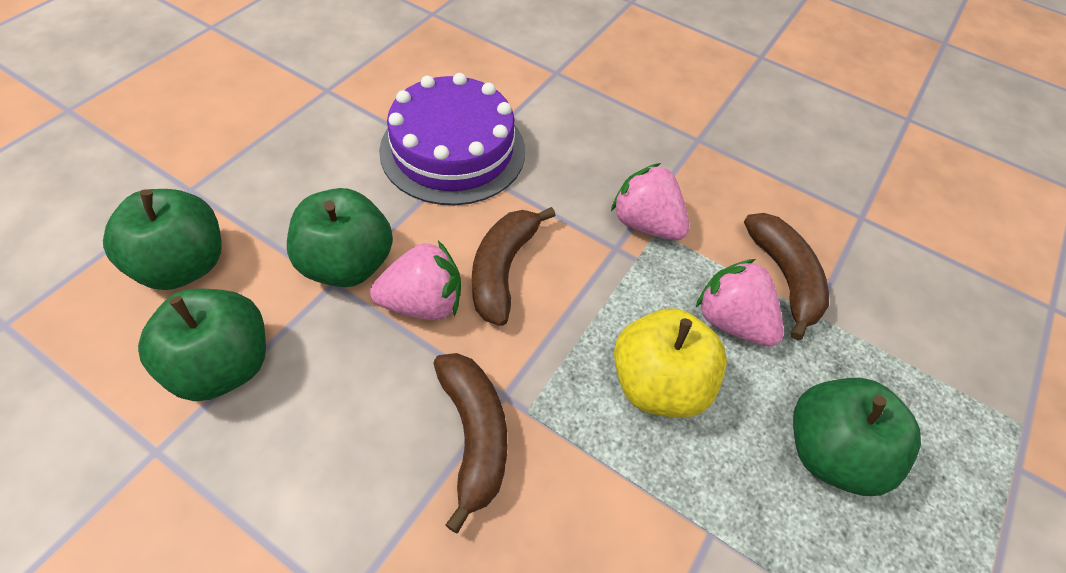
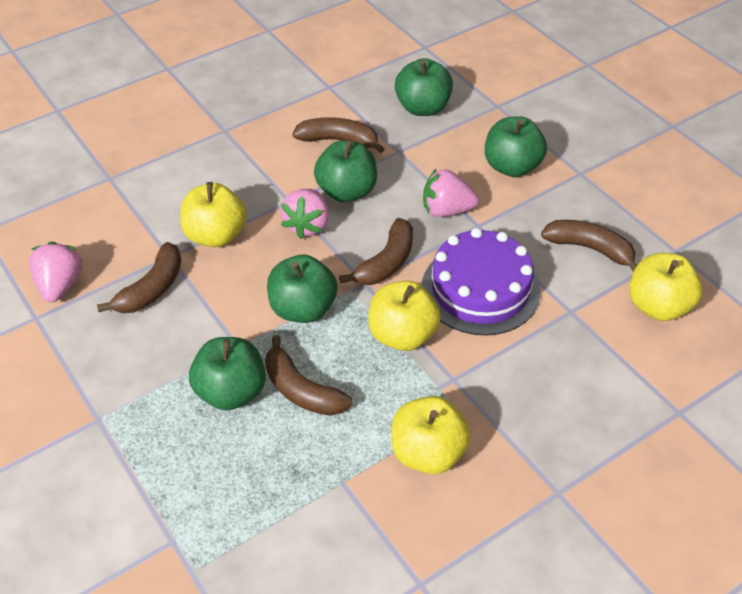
brown banana: 3 -> 5
green apple: 4 -> 5
yellow apple: 1 -> 4

